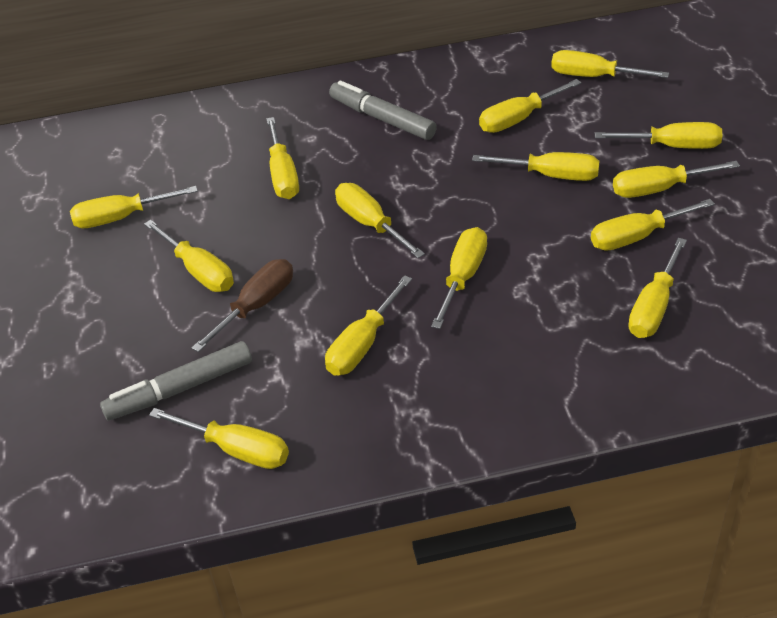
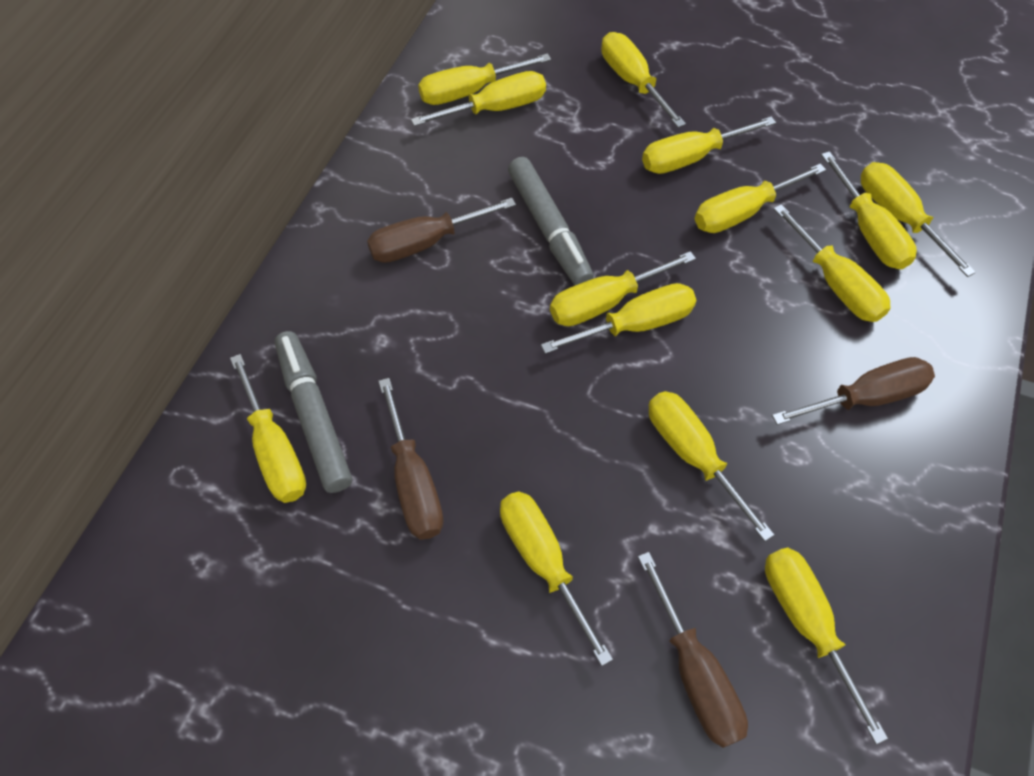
brown screwdriver: 1 -> 4

